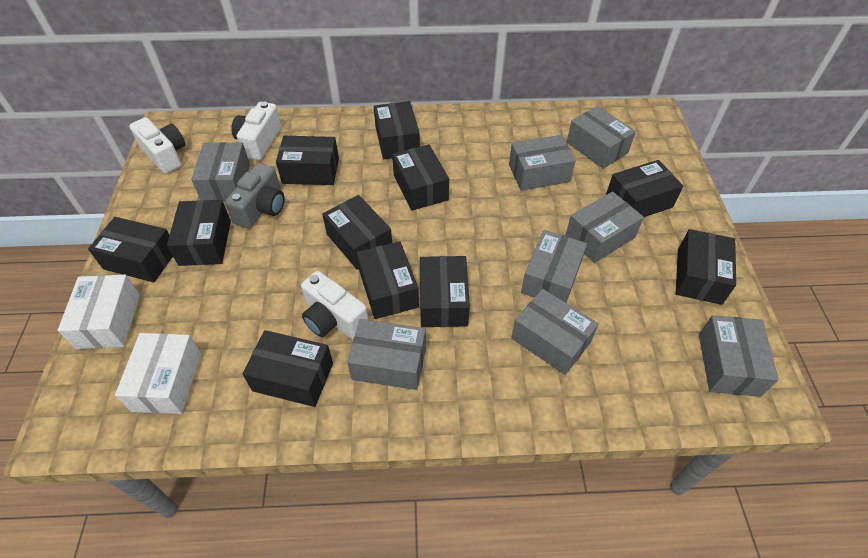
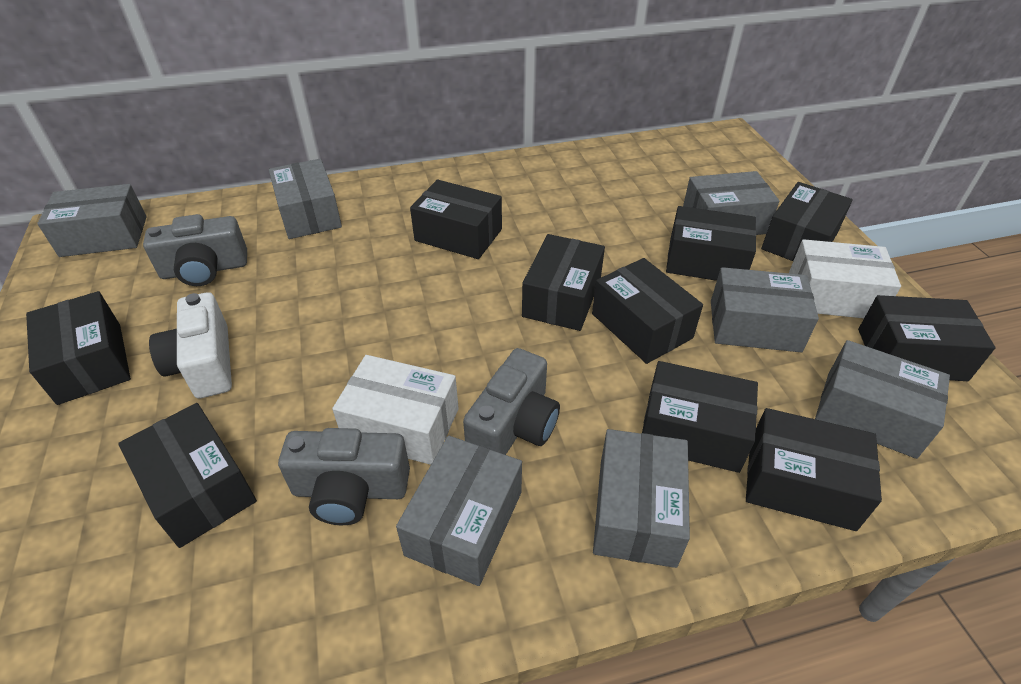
black box: 11 -> 10
grey box: 8 -> 7
grey camera: 1 -> 3
white camera: 3 -> 1

